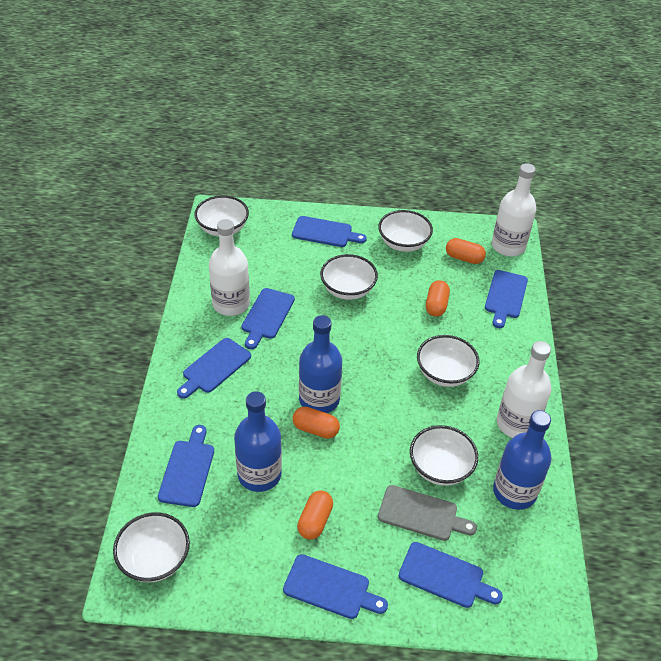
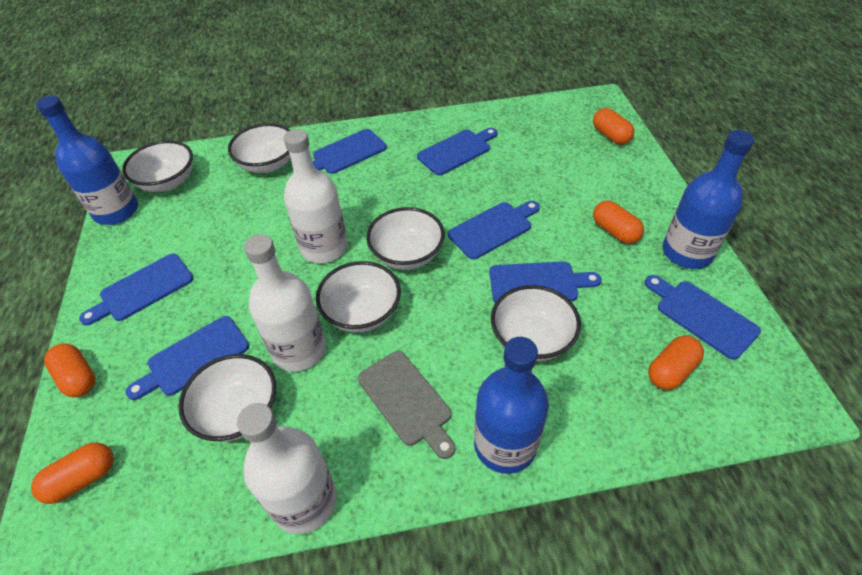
orange capsule: 4 -> 5

